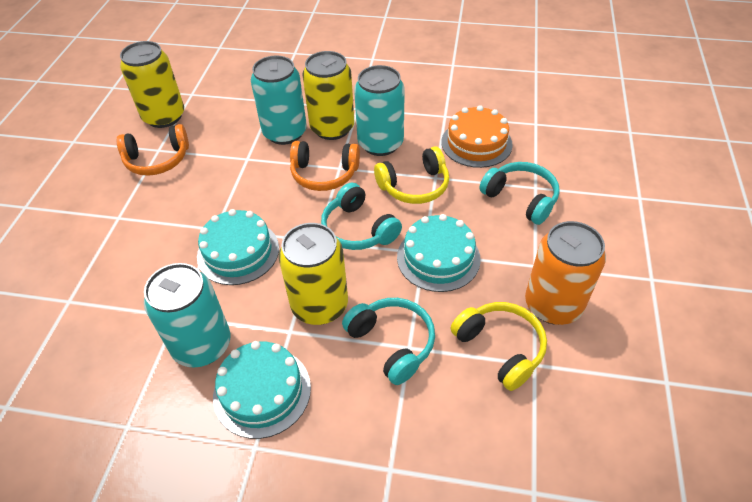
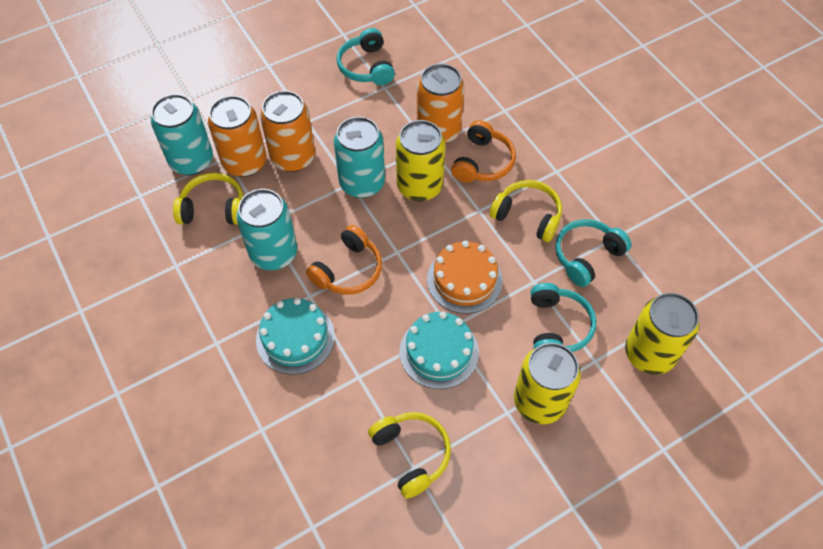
orange can: 1 -> 3
turquoise cake: 3 -> 2
yellow headphones: 2 -> 3

